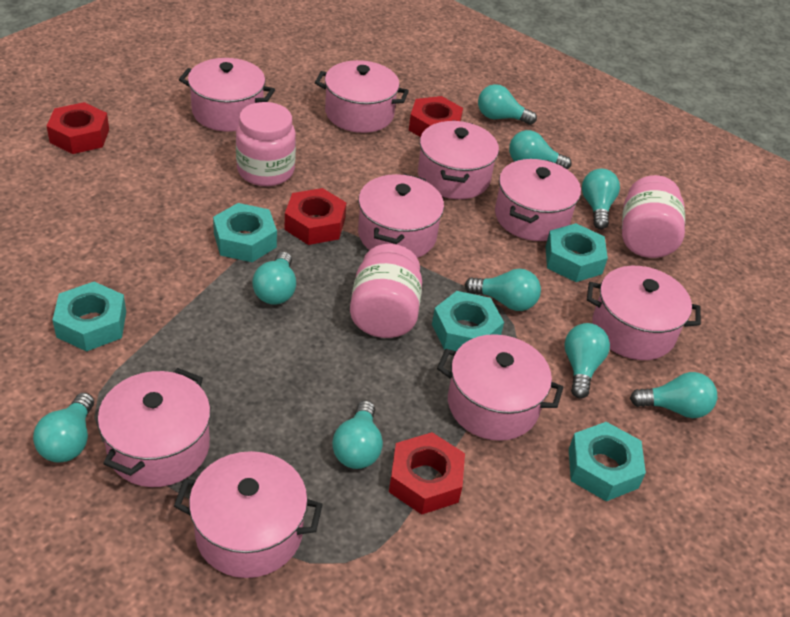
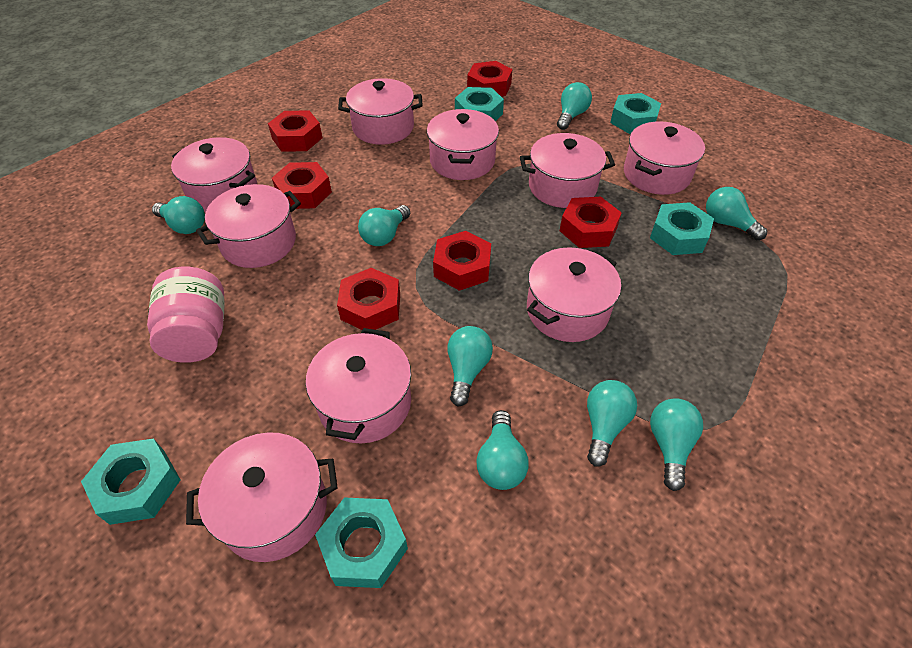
pink jar: 3 -> 1
red nut: 4 -> 6
turquoise light bulb: 9 -> 8

